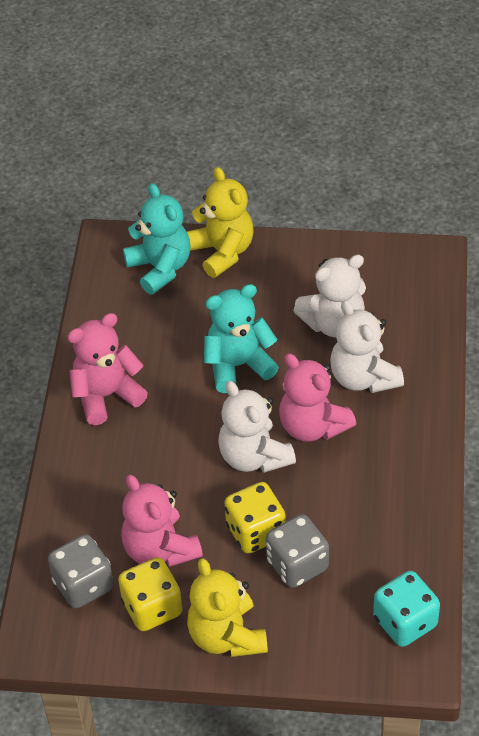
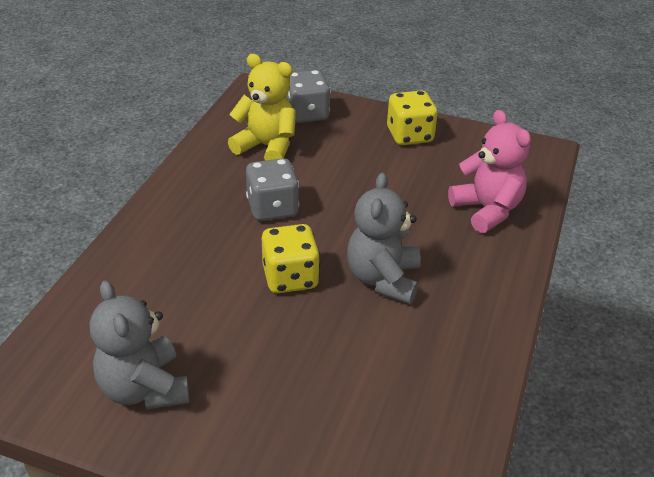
grey teddy bear: 0 -> 2
pink teddy bear: 3 -> 1
turquoise dice: 1 -> 0
turquoise teddy bear: 2 -> 0
white teddy bear: 3 -> 0
yellow teddy bear: 2 -> 1

